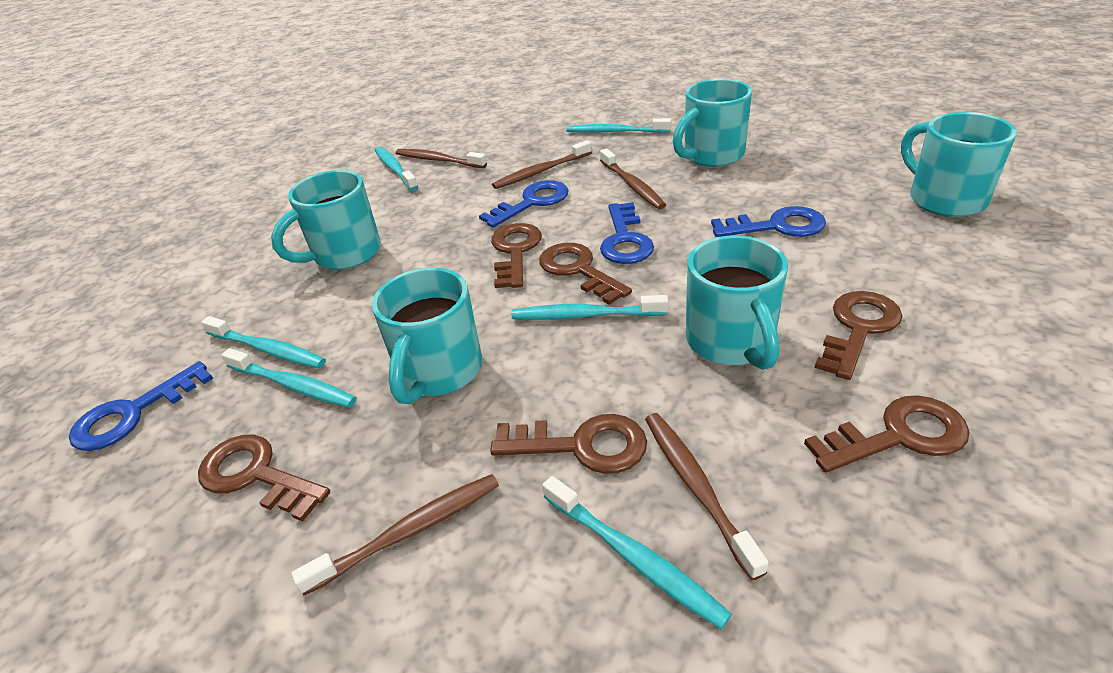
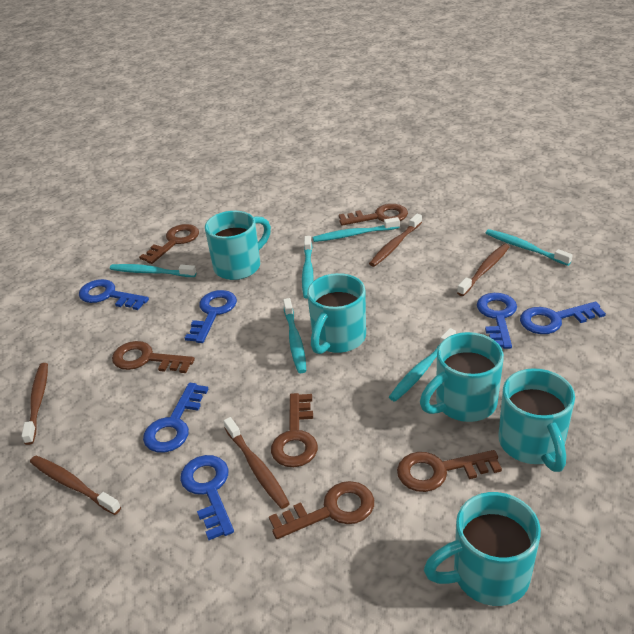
blue key: 4 -> 6

